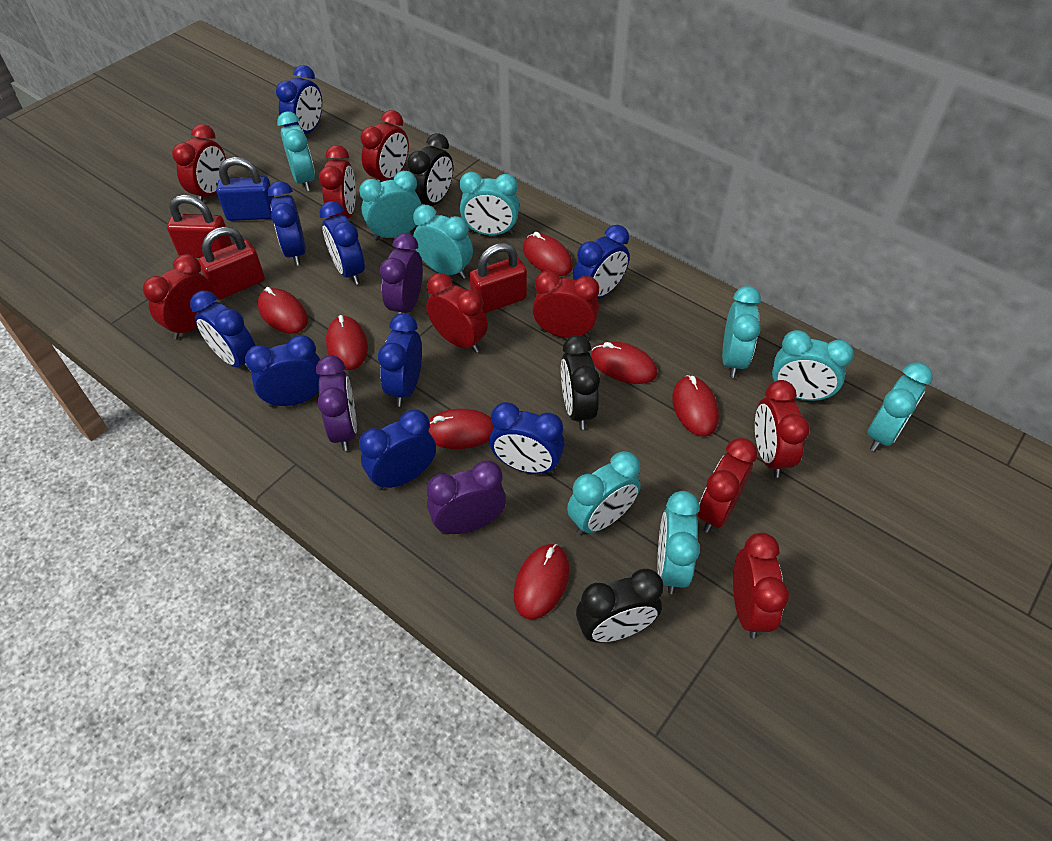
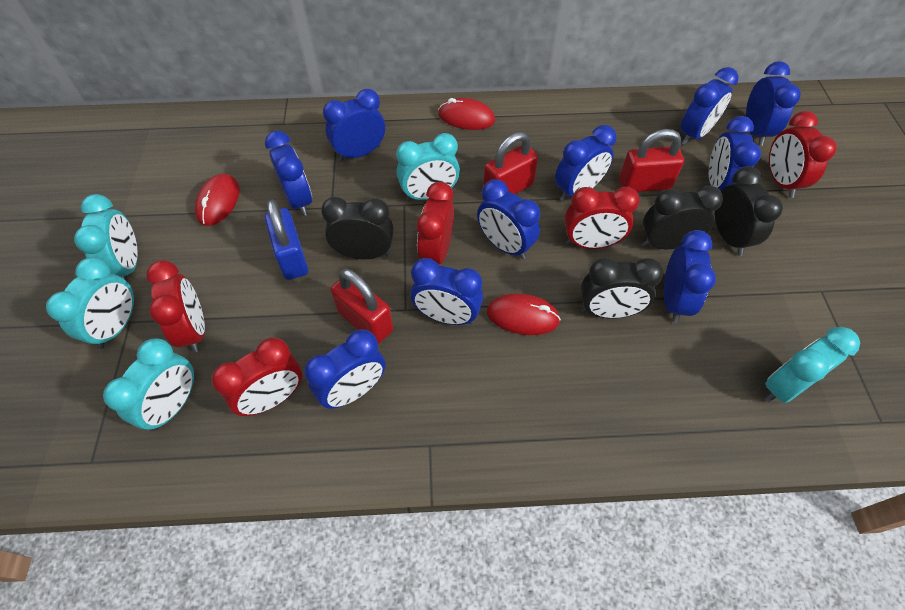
black clock: 3 -> 4
blue clock: 9 -> 10
purple clock: 3 -> 0
red clock: 9 -> 5
red mouse: 7 -> 3
turquoise clock: 9 -> 5

